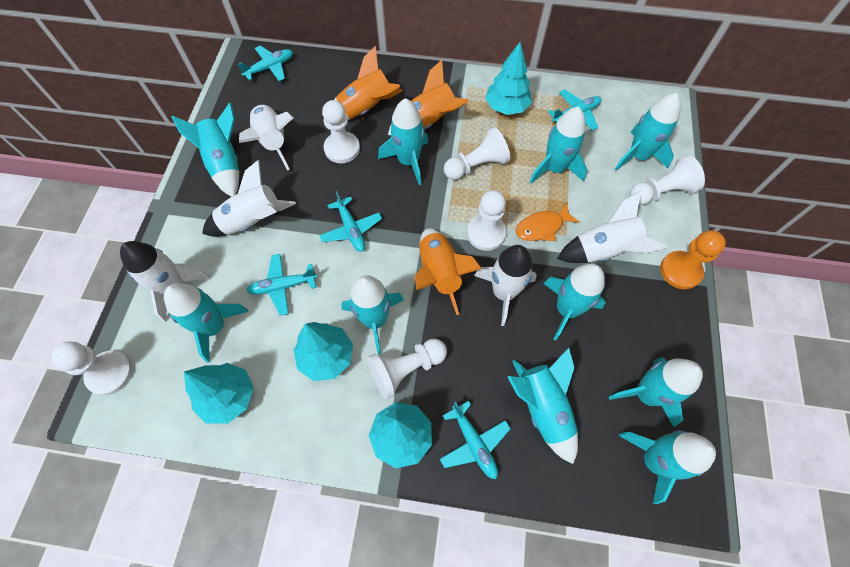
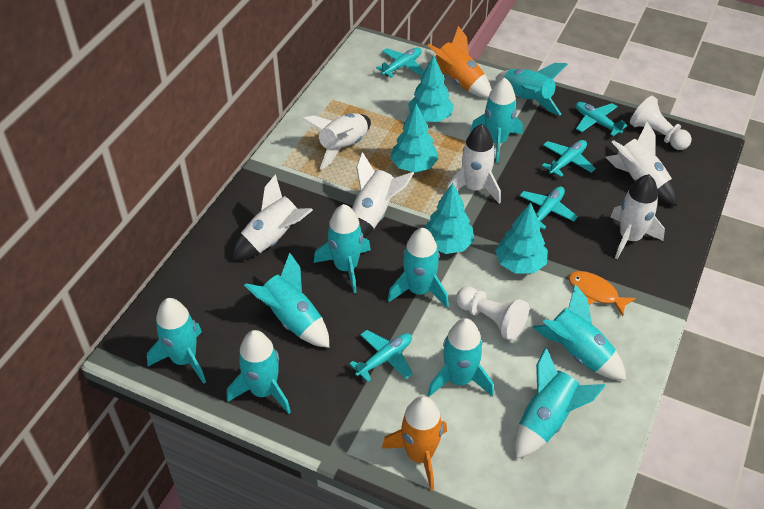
orange pawn: 1 -> 0
orange rocket: 3 -> 2
white pawn: 6 -> 2
white rocket: 5 -> 6

